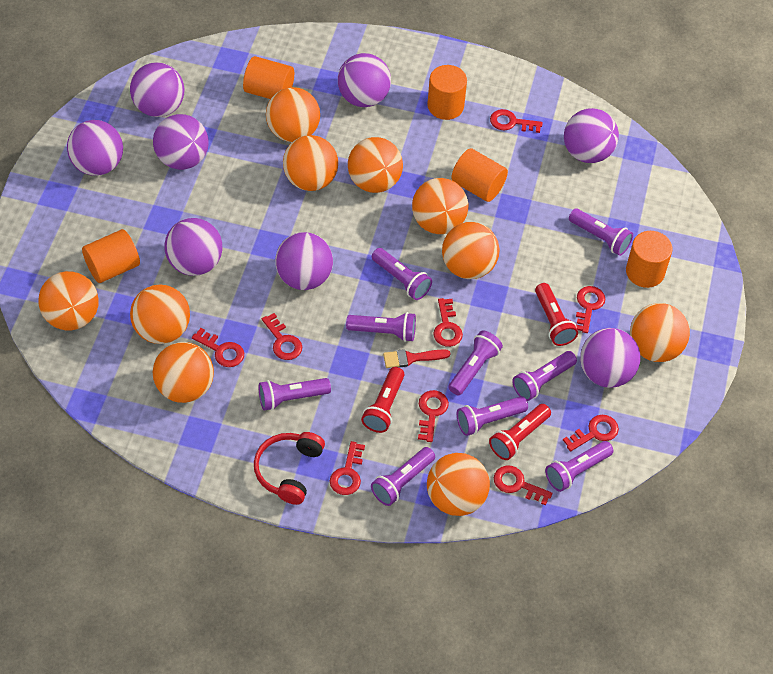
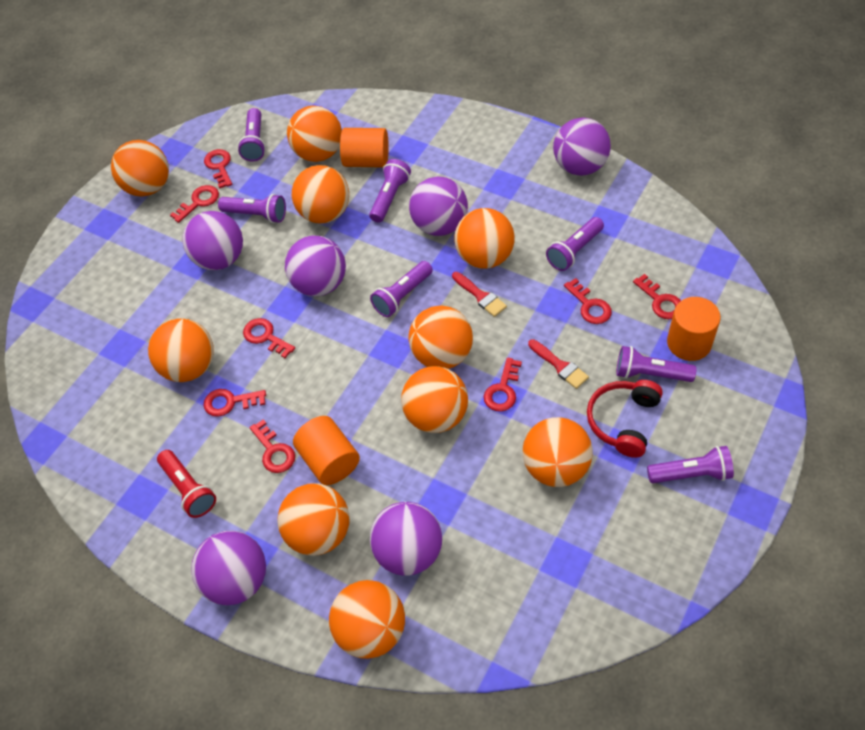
orange cylinder: 5 -> 3
purple ball: 8 -> 6
purple flashlight: 9 -> 7
red brush: 1 -> 2
red flashlight: 3 -> 1
red key: 9 -> 8

